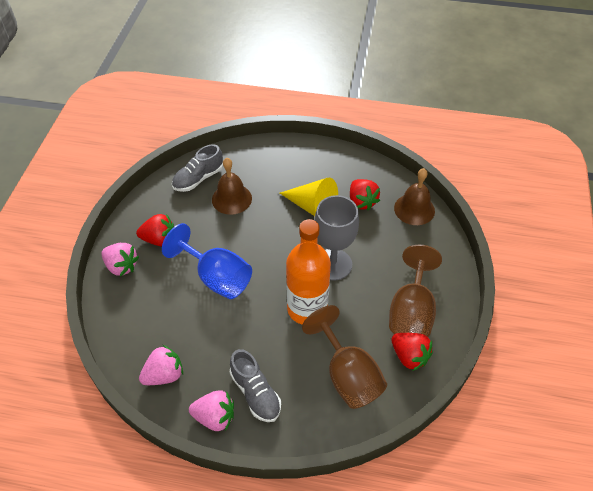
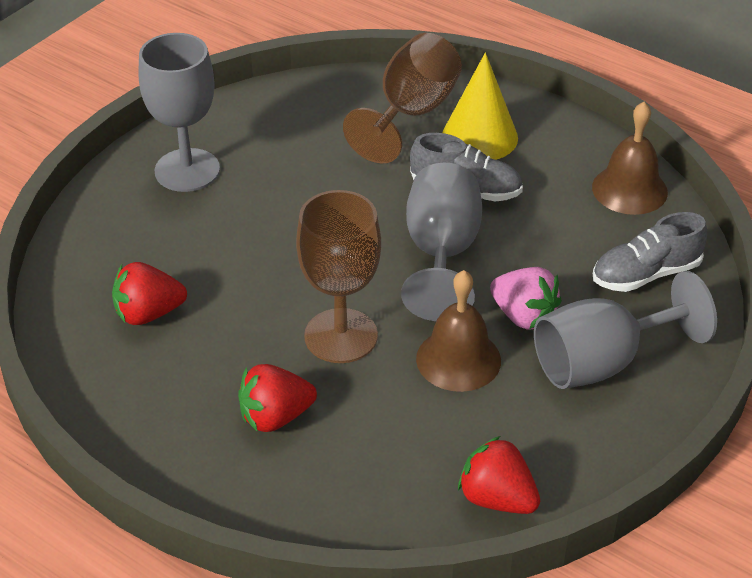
blue goblet: 1 -> 0
grey goblet: 1 -> 3
orange bottle: 1 -> 0
pink strawberry: 3 -> 1

